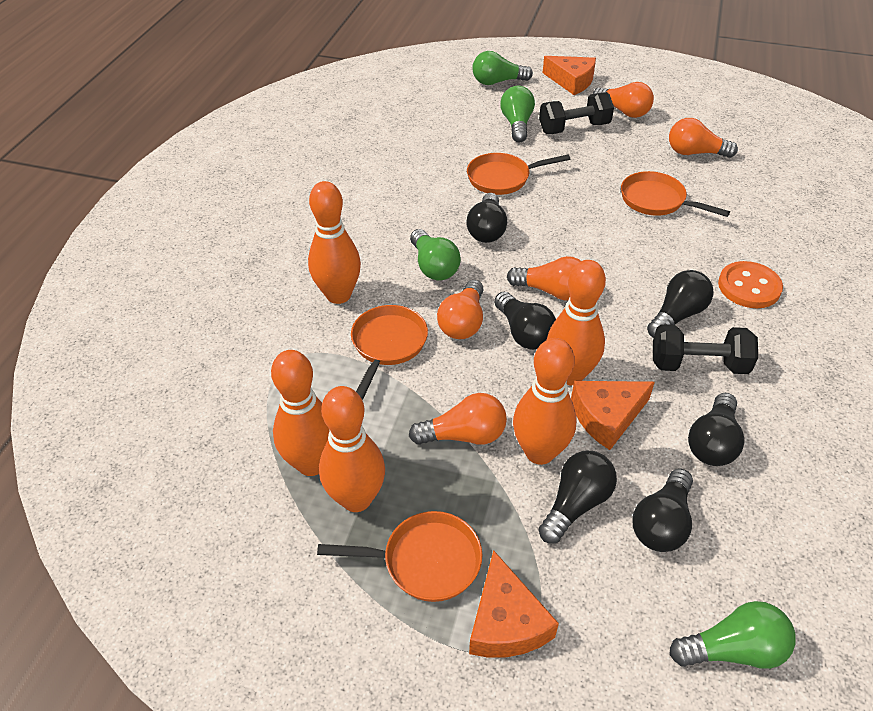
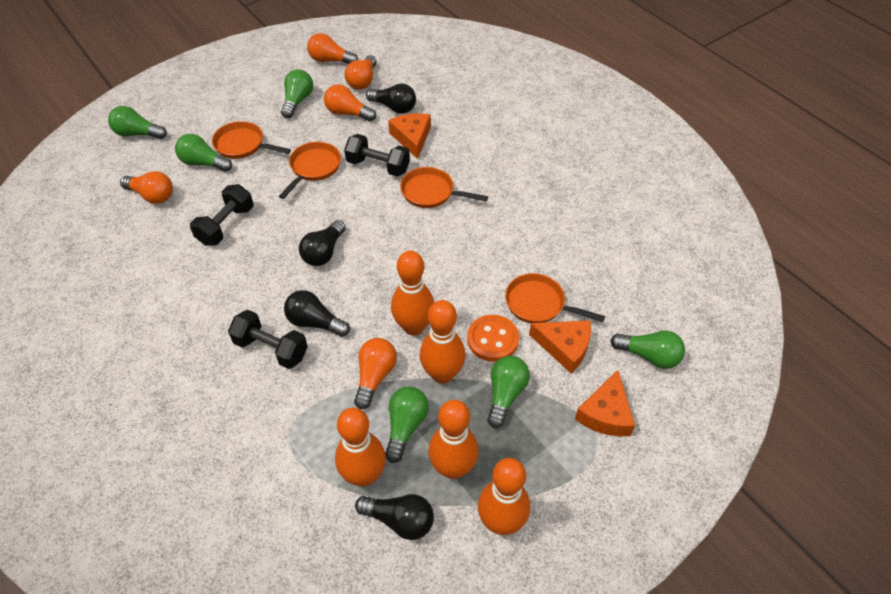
black dumbbell: 2 -> 3
black light bulb: 6 -> 4
green light bulb: 4 -> 6

